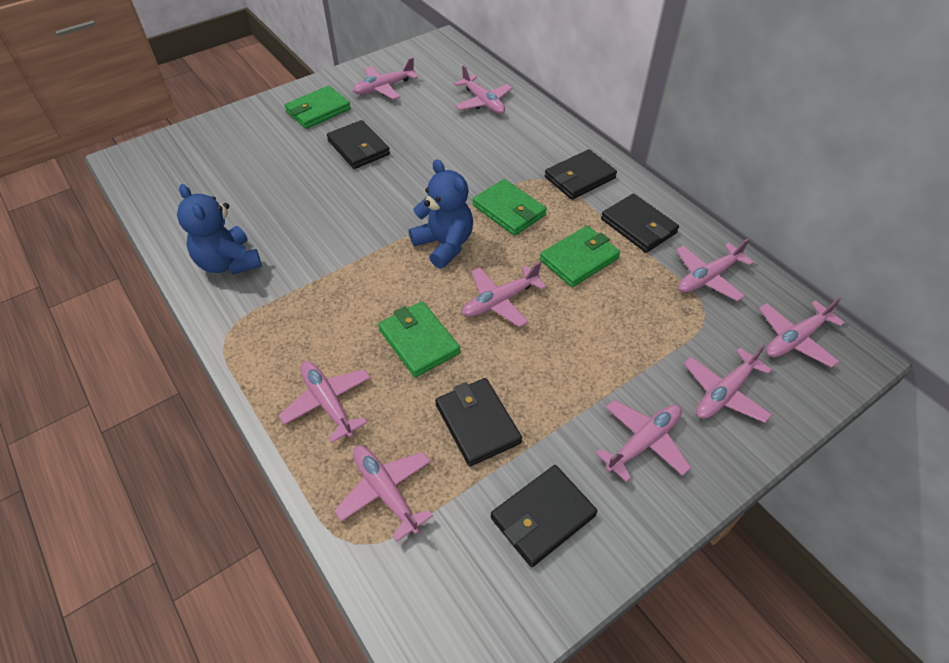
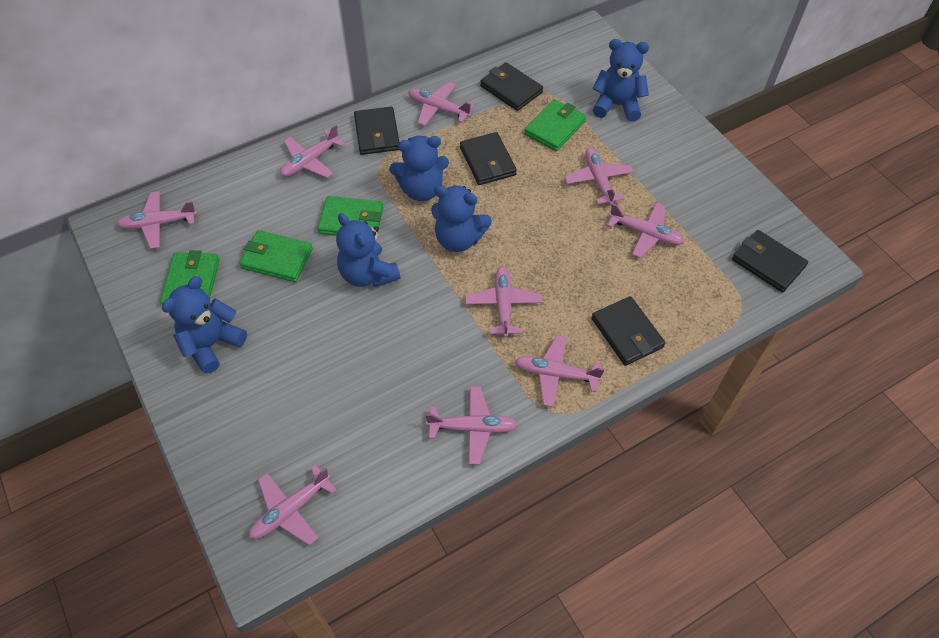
blue teddy bear: 2 -> 5

